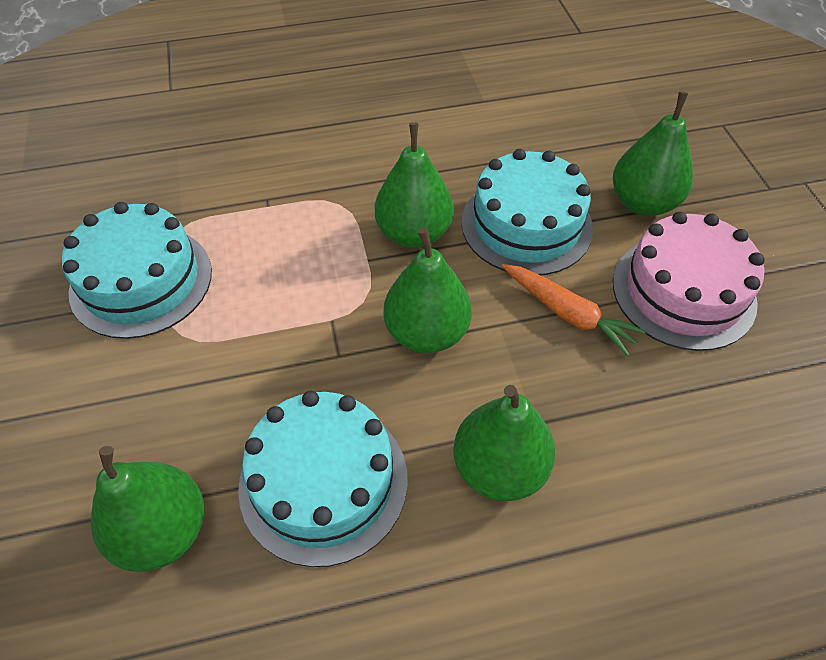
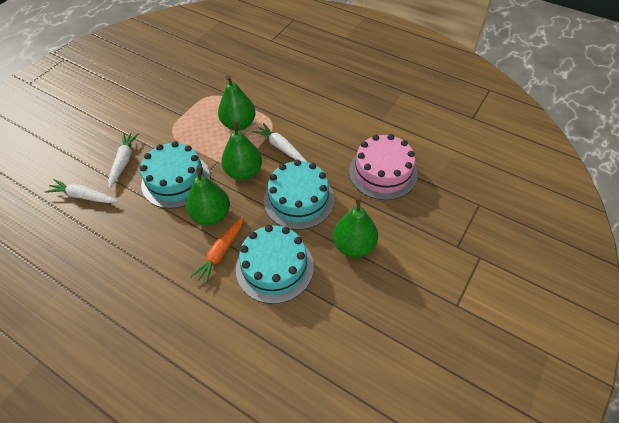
green pear: 5 -> 4
white carrot: 0 -> 3

